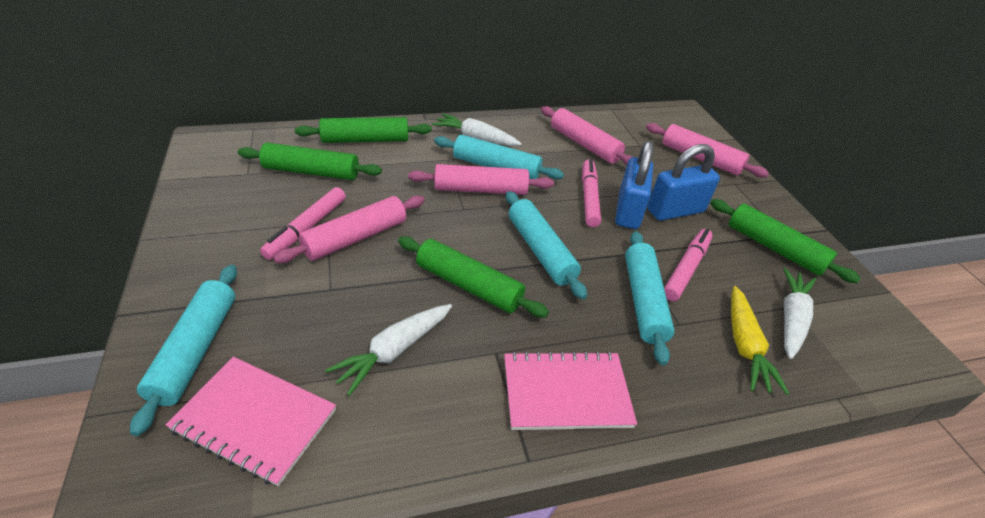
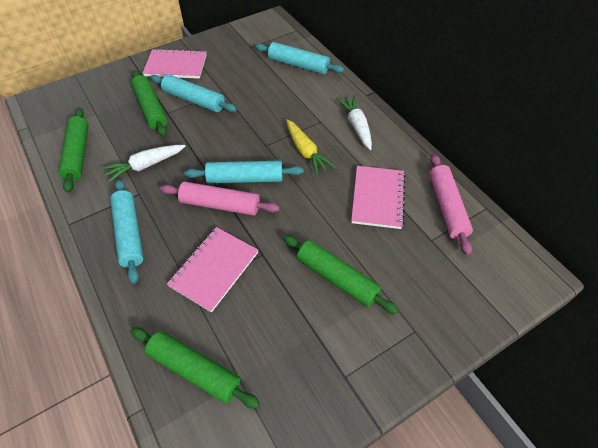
blue padlock: 2 -> 0
pink marker: 3 -> 0
pink notebook: 2 -> 3
pink rolling pin: 4 -> 2
white carrot: 3 -> 2

